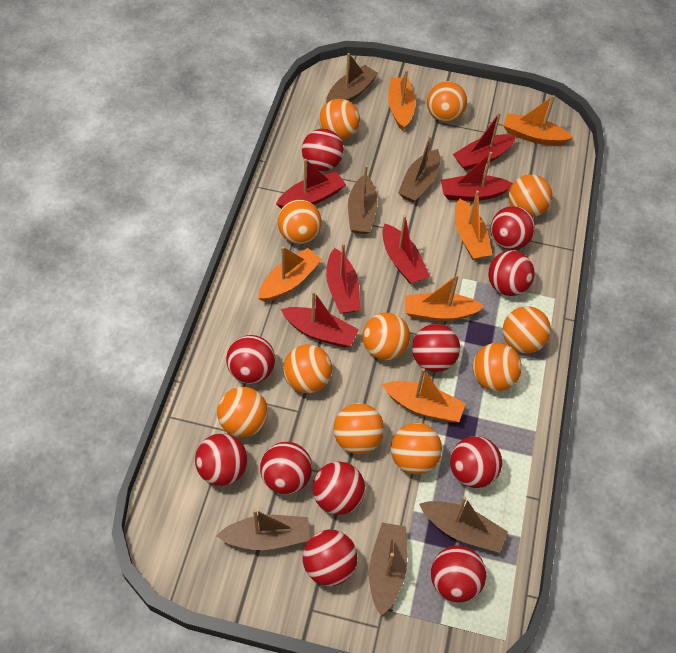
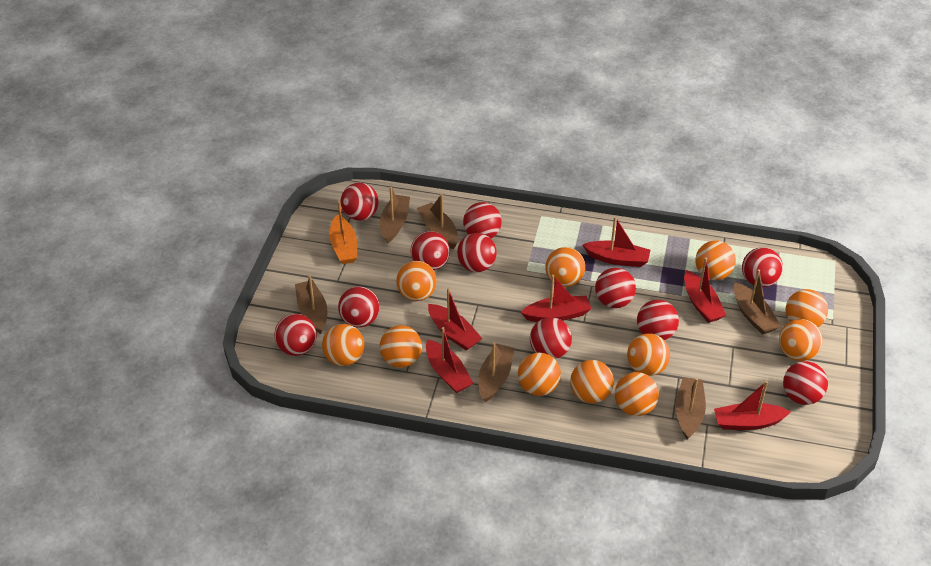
orange boat: 6 -> 1

